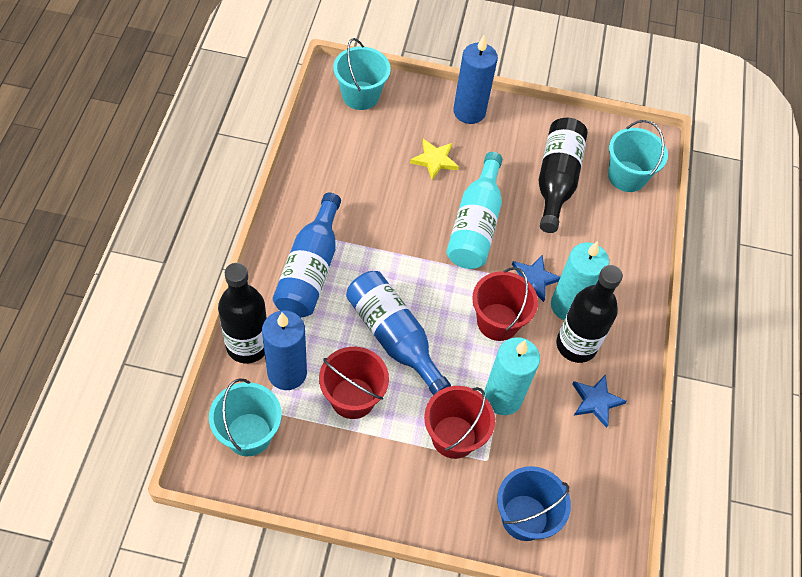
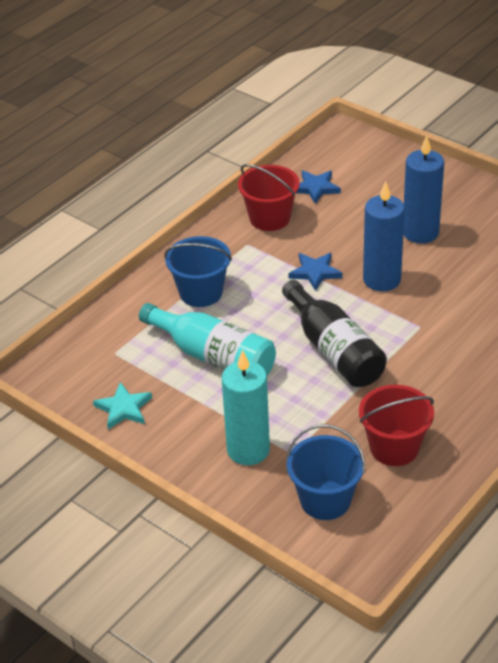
black bottle: 3 -> 1
blue bottle: 2 -> 0
blue bucket: 1 -> 2
red bucket: 3 -> 2
turquoise bucket: 3 -> 0
turquoise candle: 2 -> 1
turquoise star: 0 -> 1
yellow star: 1 -> 0

